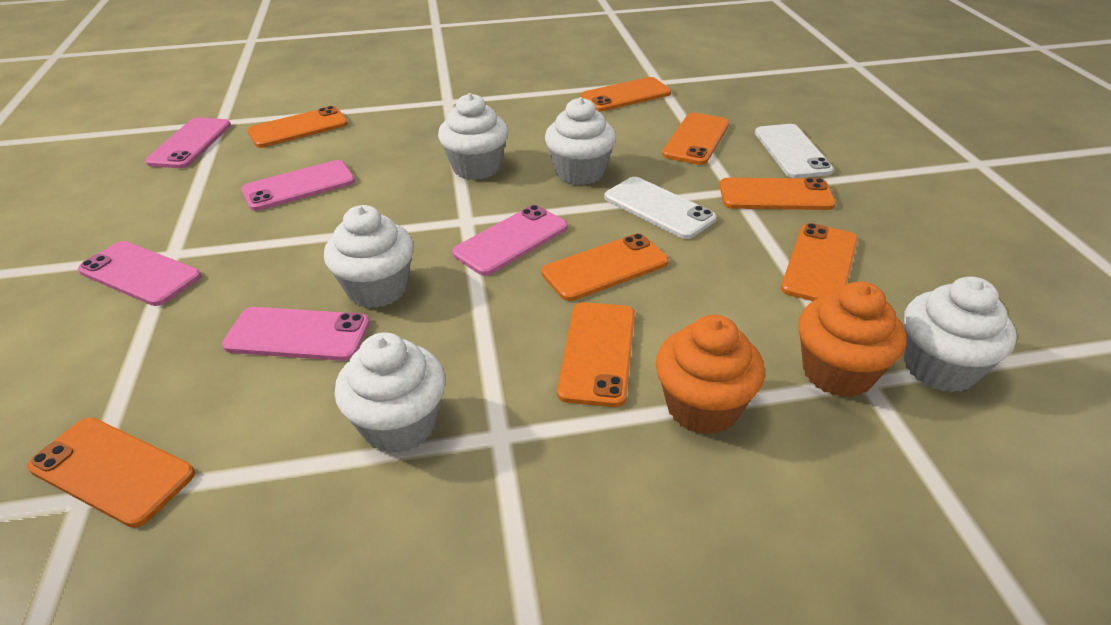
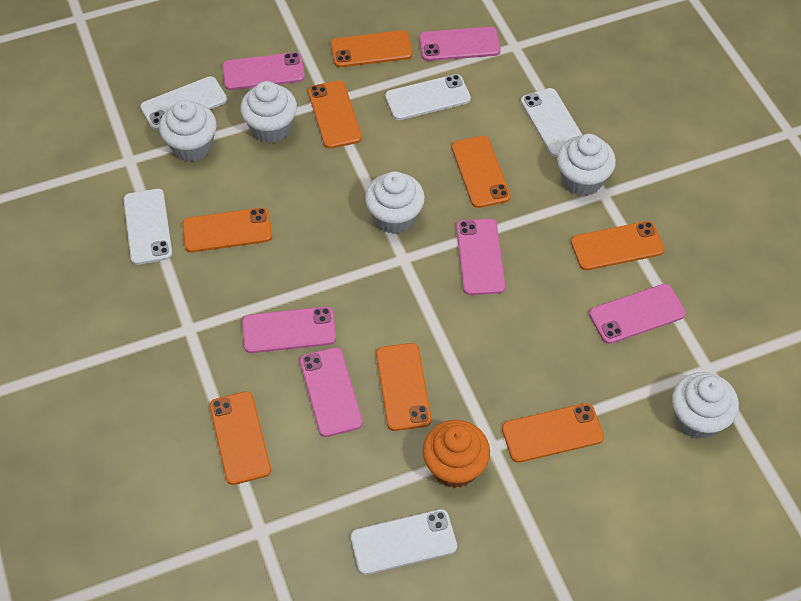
orange cupcake: 2 -> 1
pink phone: 5 -> 6
white phone: 2 -> 5

